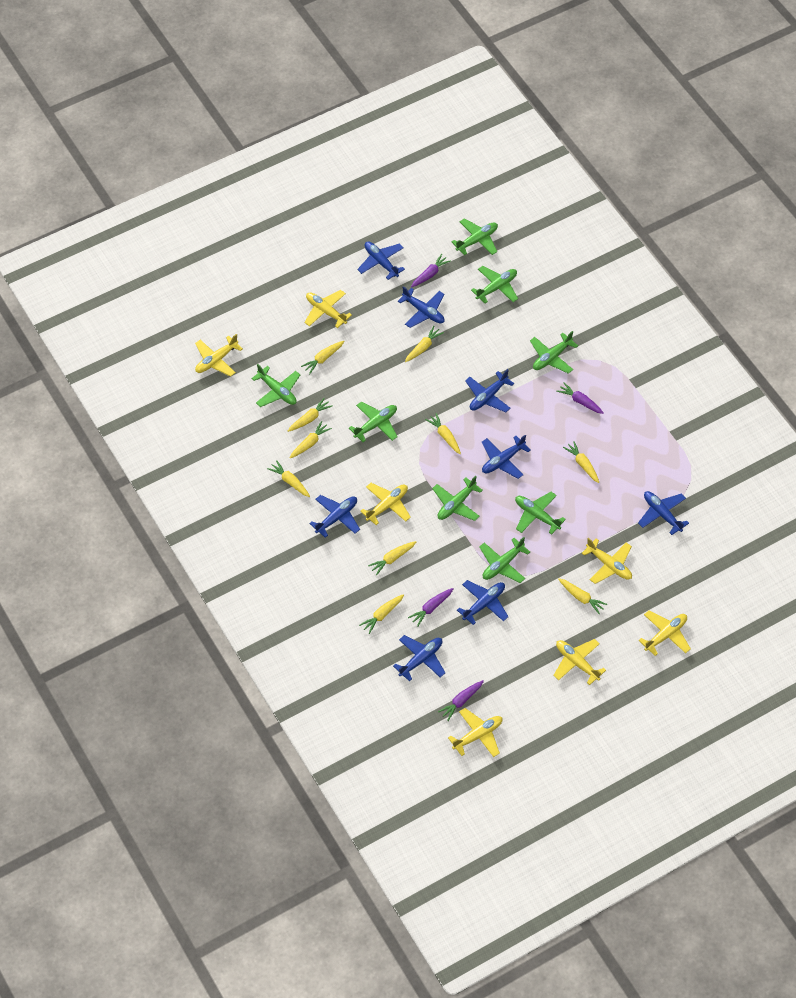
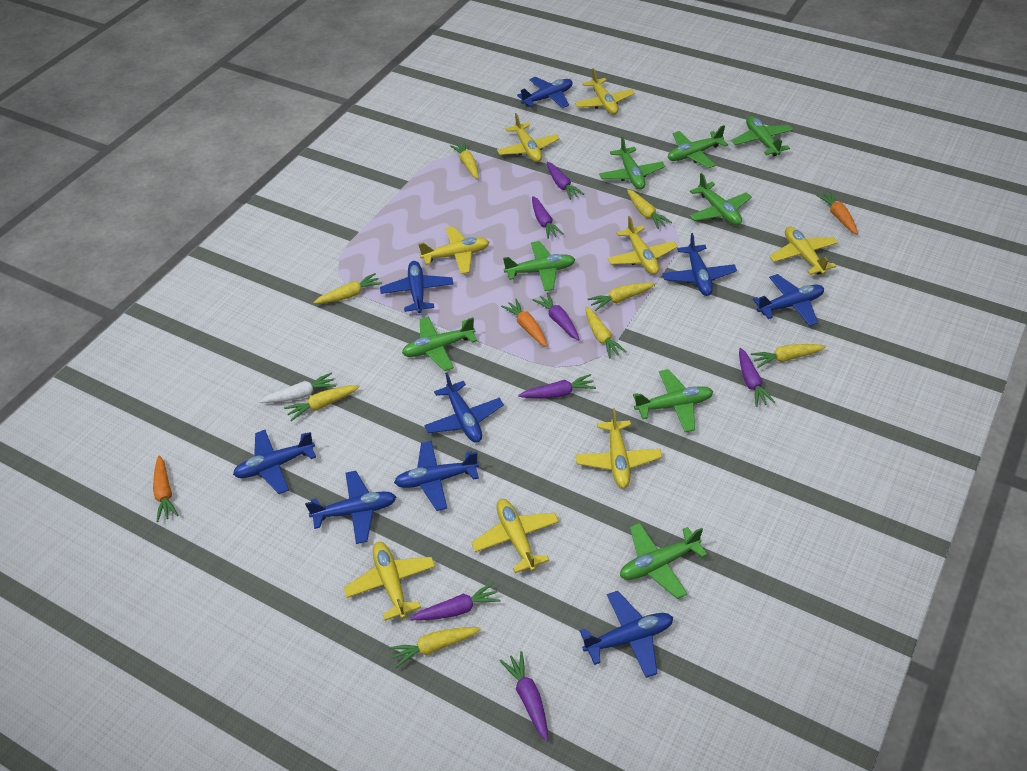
blue plane: 8 -> 9
orange carrot: 0 -> 3
purple carrot: 4 -> 7
white carrot: 0 -> 1
yellow carrot: 10 -> 8
yellow plane: 7 -> 8

